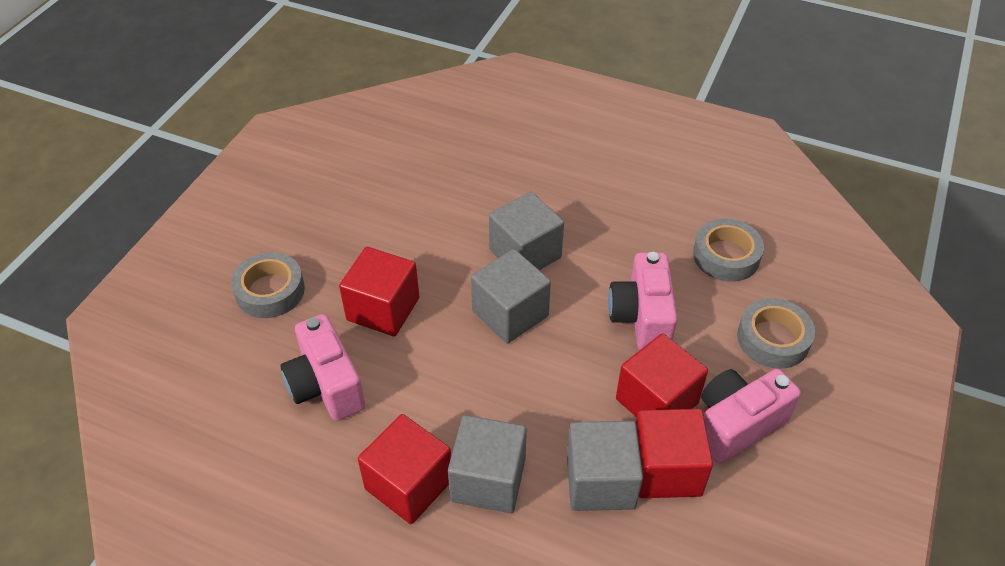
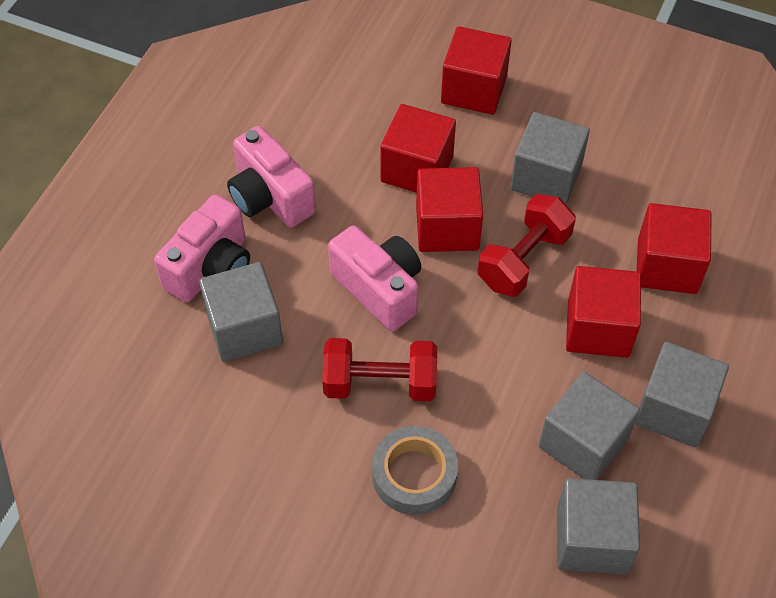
grey cube: 4 -> 5
grey tape: 3 -> 1
red cube: 4 -> 5
red dumbbell: 0 -> 2

